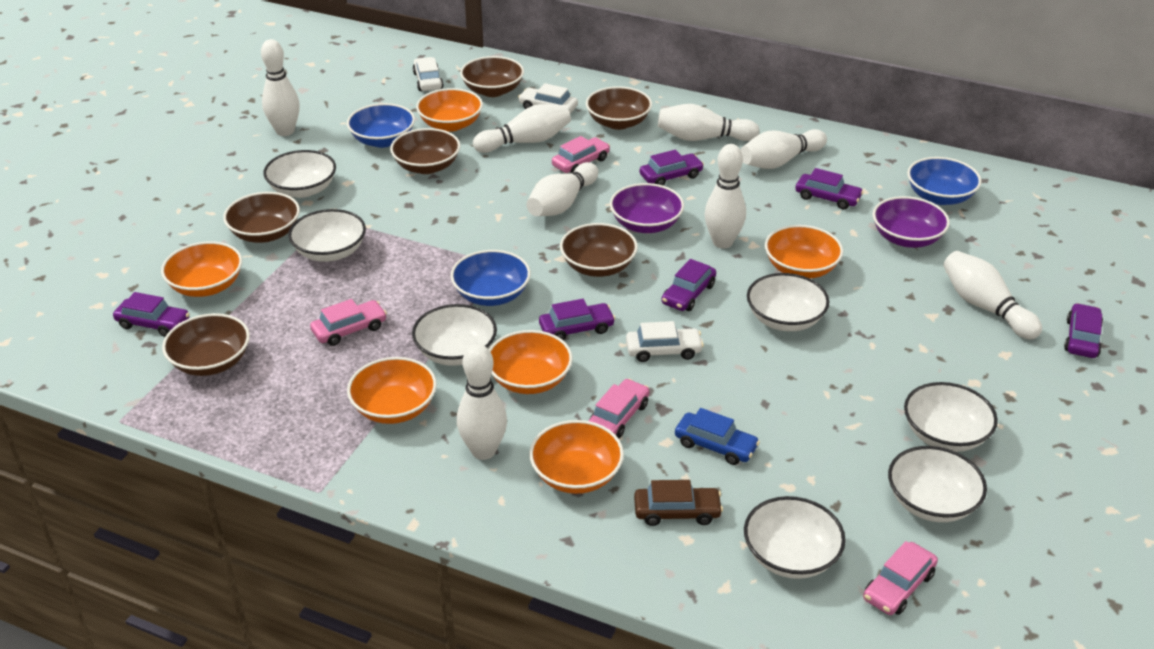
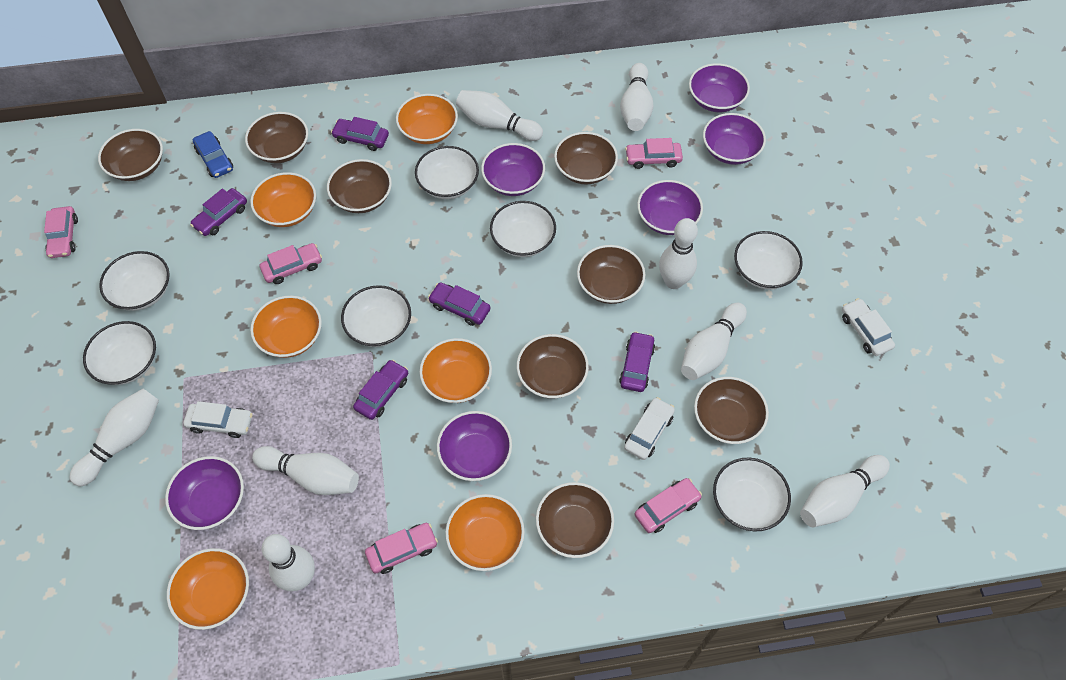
blue bowl: 3 -> 0
brown bowl: 6 -> 8
brown car: 1 -> 0
pink car: 4 -> 5
purple bowl: 2 -> 6
purple car: 6 -> 5

